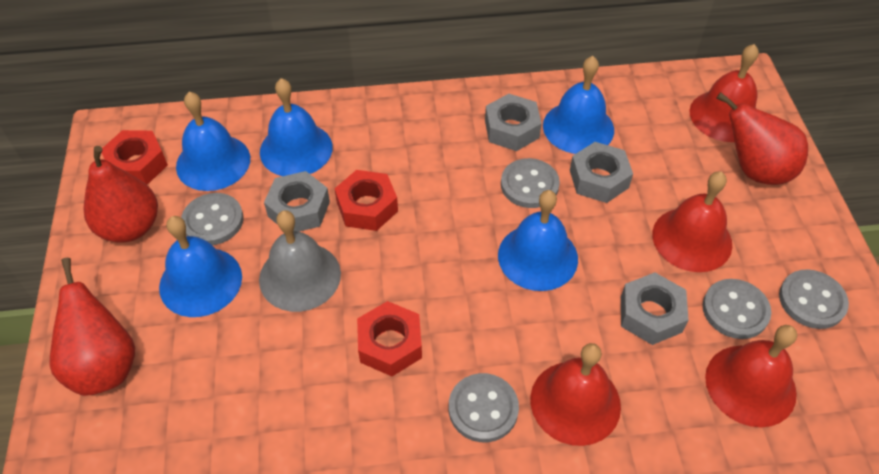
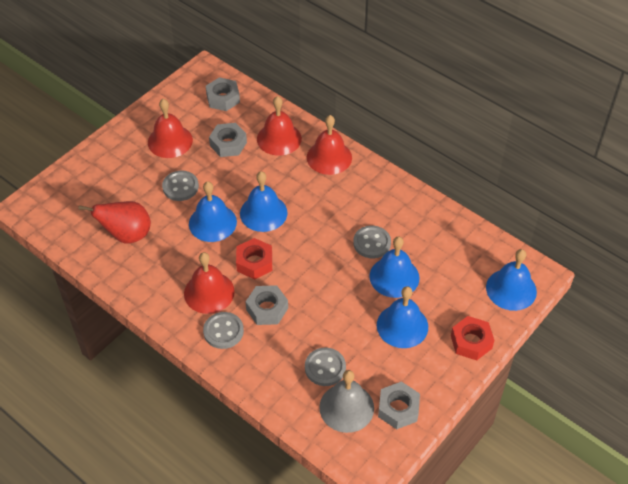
grey button: 5 -> 4
red nut: 3 -> 2
red pear: 3 -> 1

